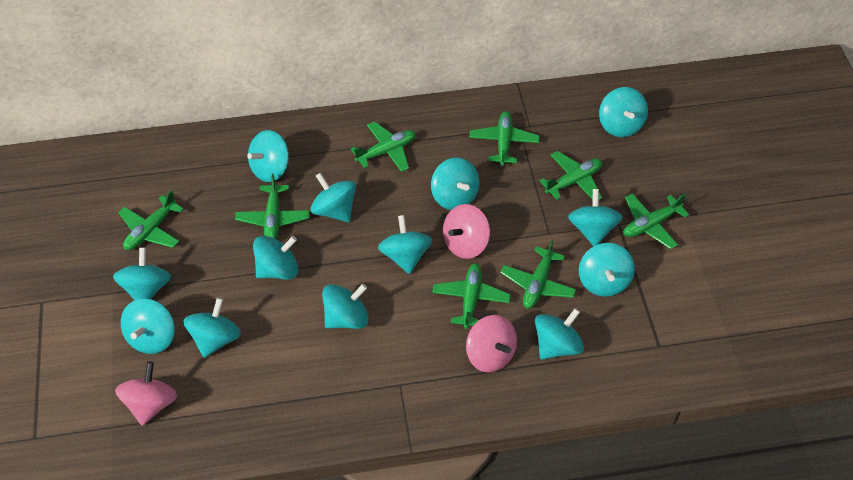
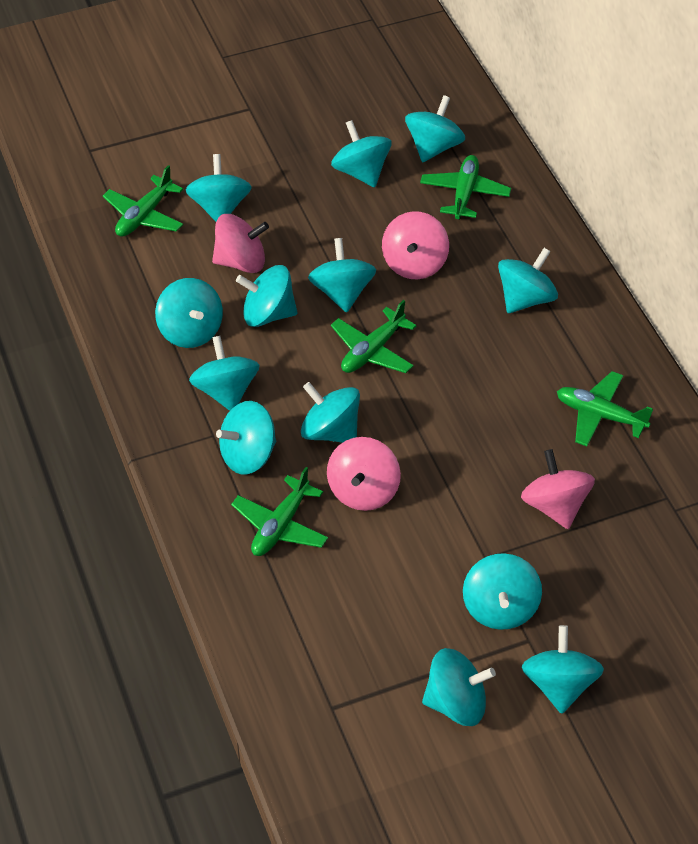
green plane: 8 -> 5
pink spinning top: 3 -> 4

